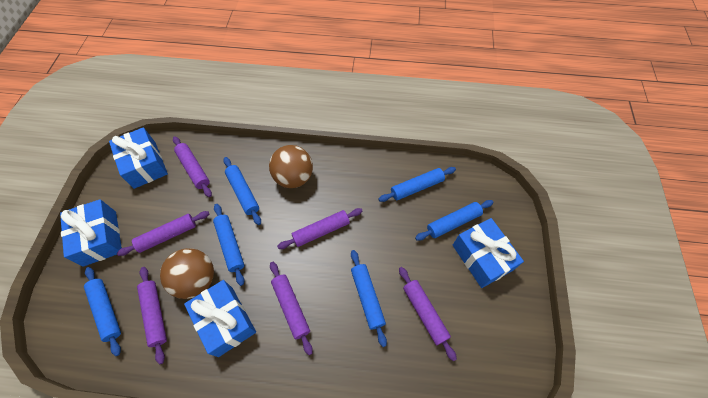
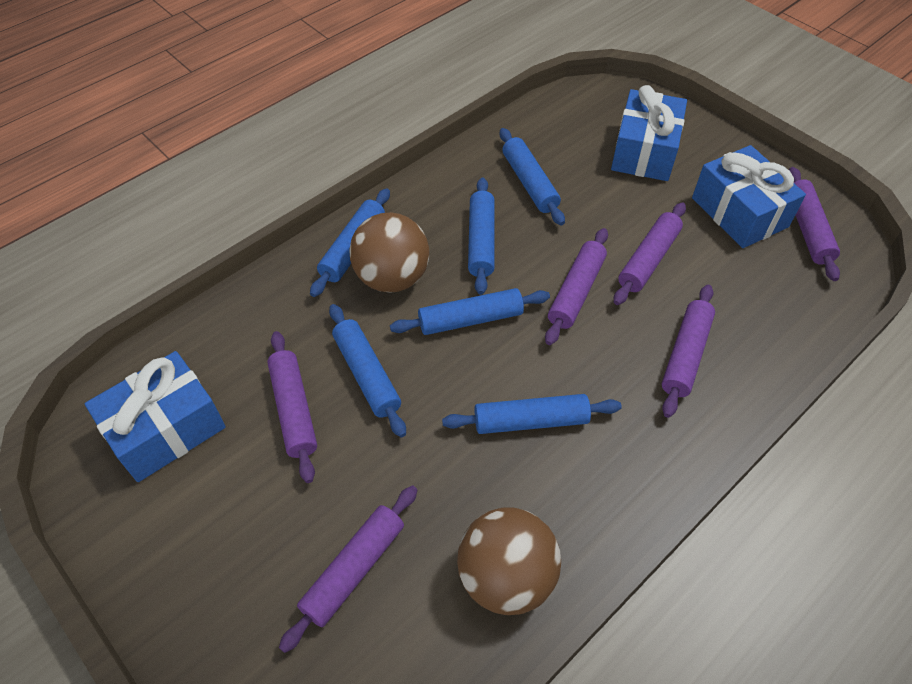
blue gift: 4 -> 3

